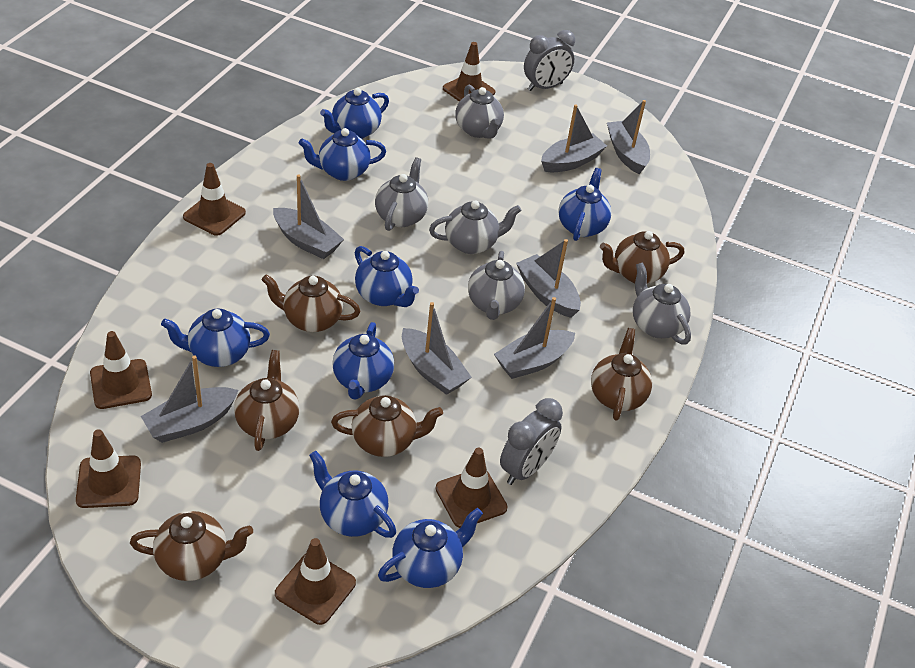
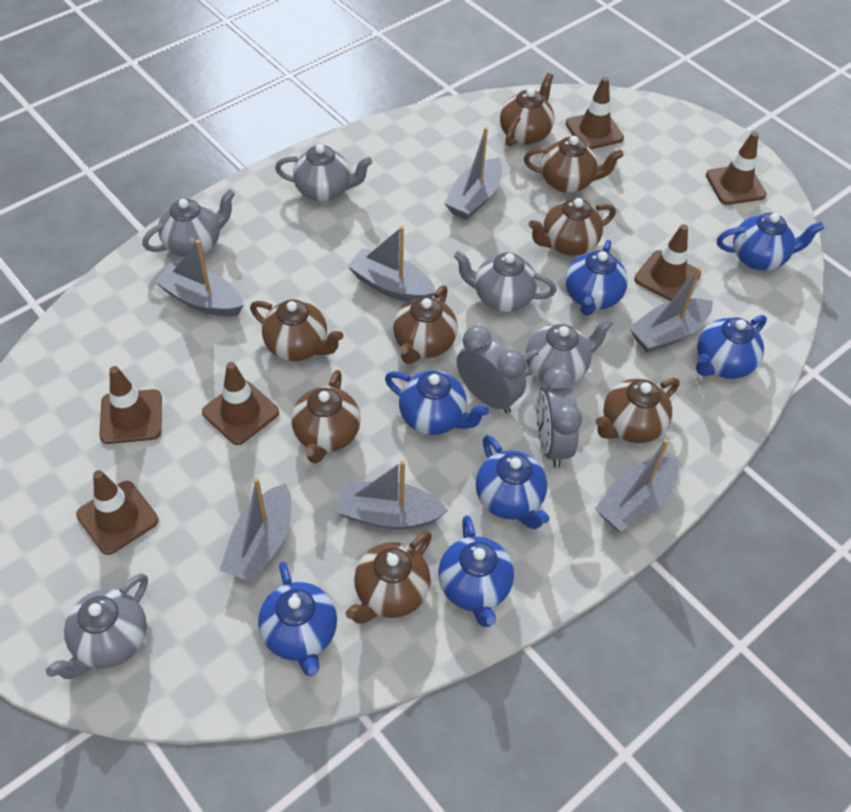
blue teapot: 8 -> 7
brown teapot: 6 -> 8

